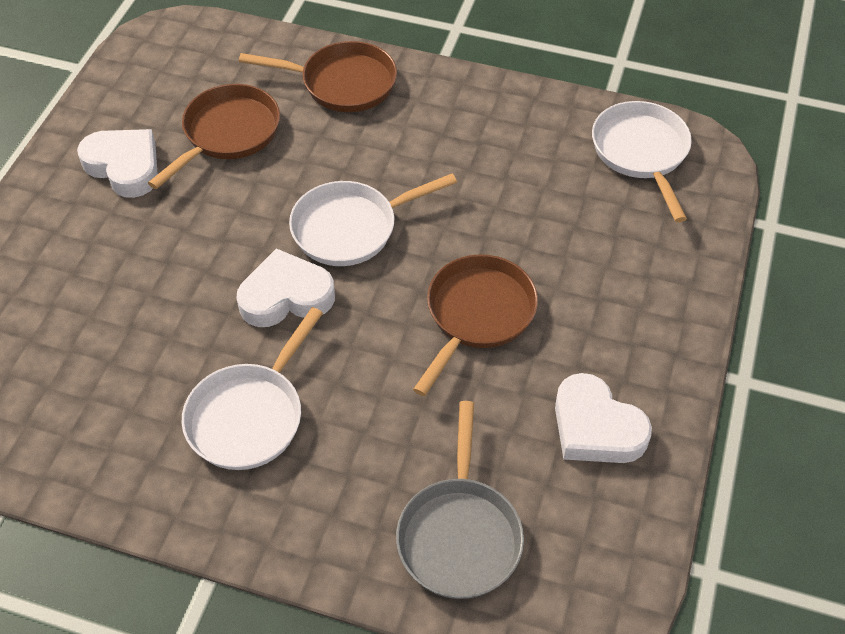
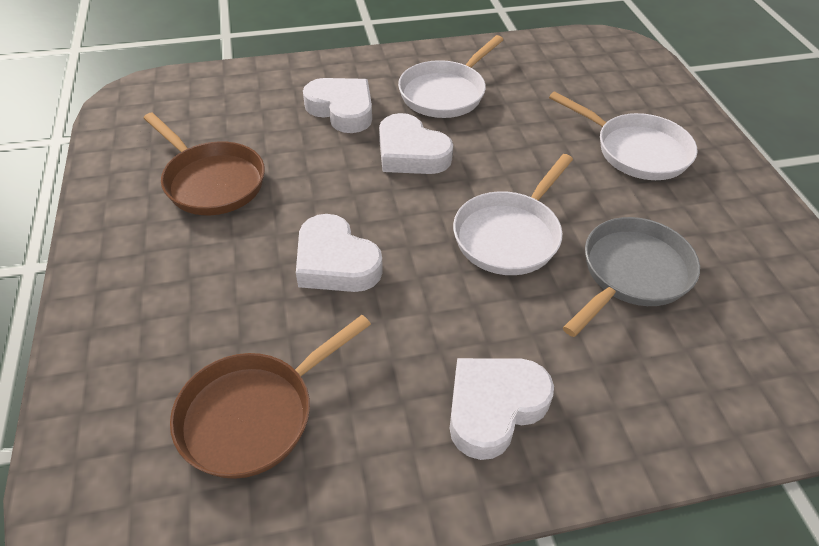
brown pan: 3 -> 2
white heart: 3 -> 4

